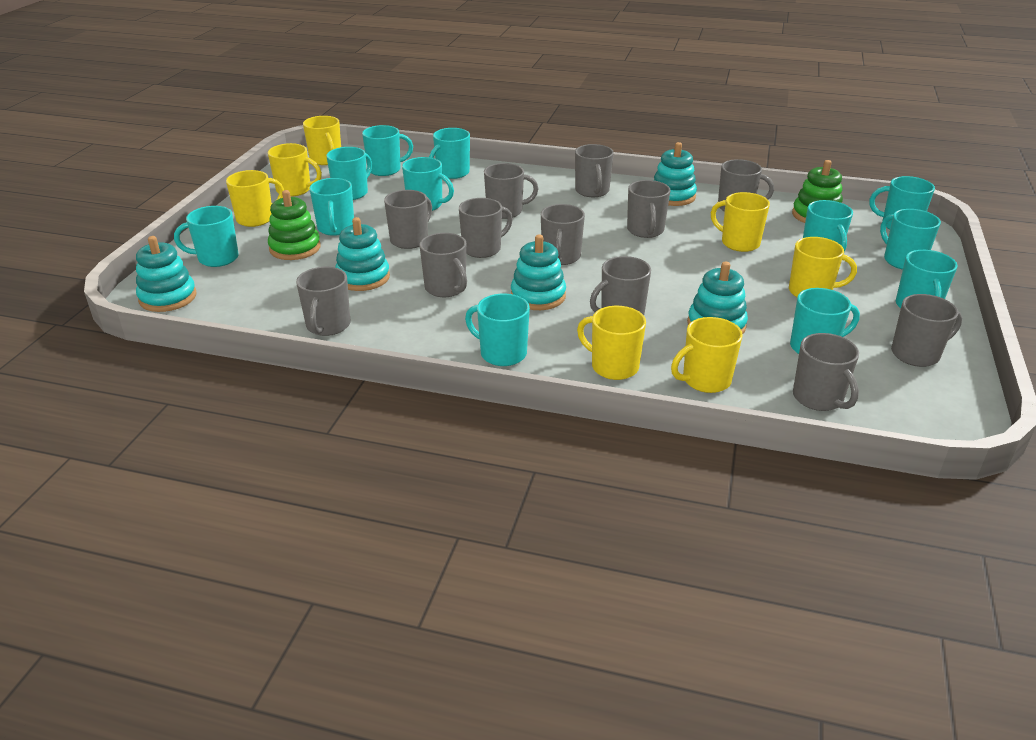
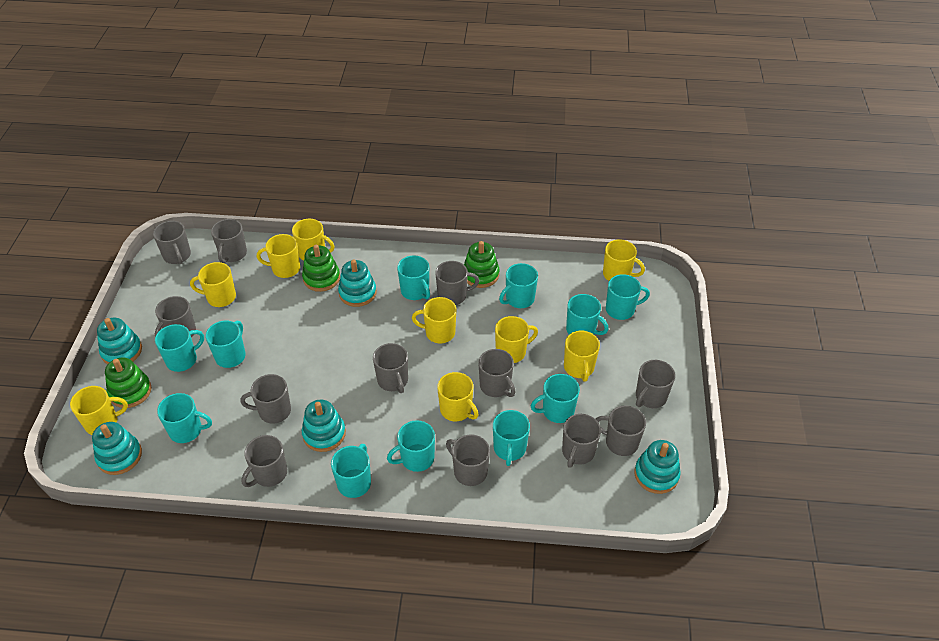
green stacking toy: 2 -> 3
turquoise mug: 12 -> 11
yellow mug: 7 -> 9

